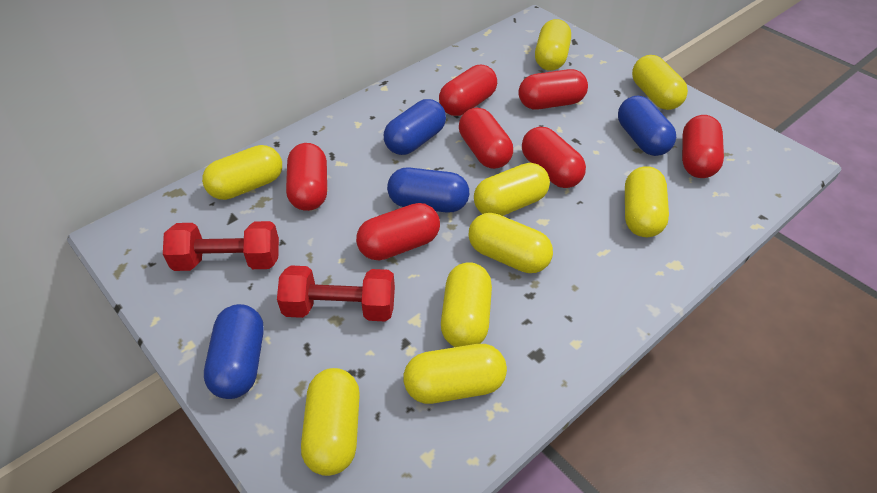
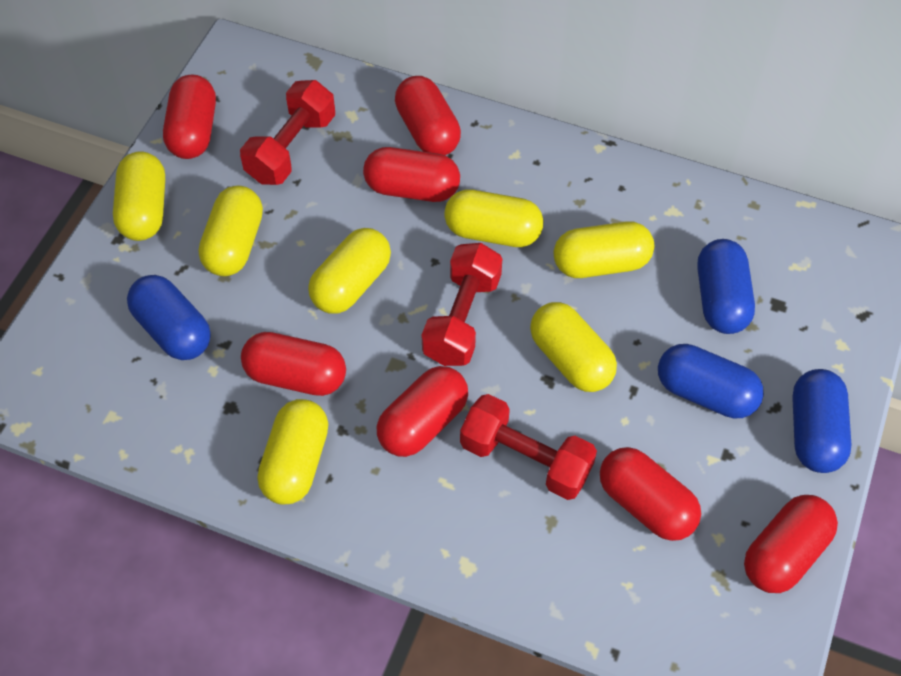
red dumbbell: 2 -> 3
yellow capsule: 9 -> 7

